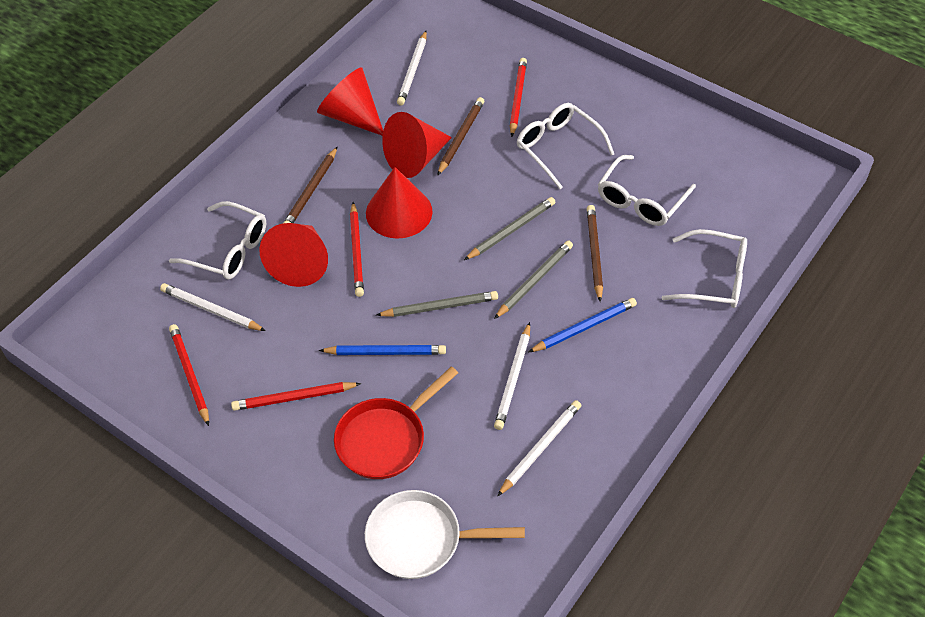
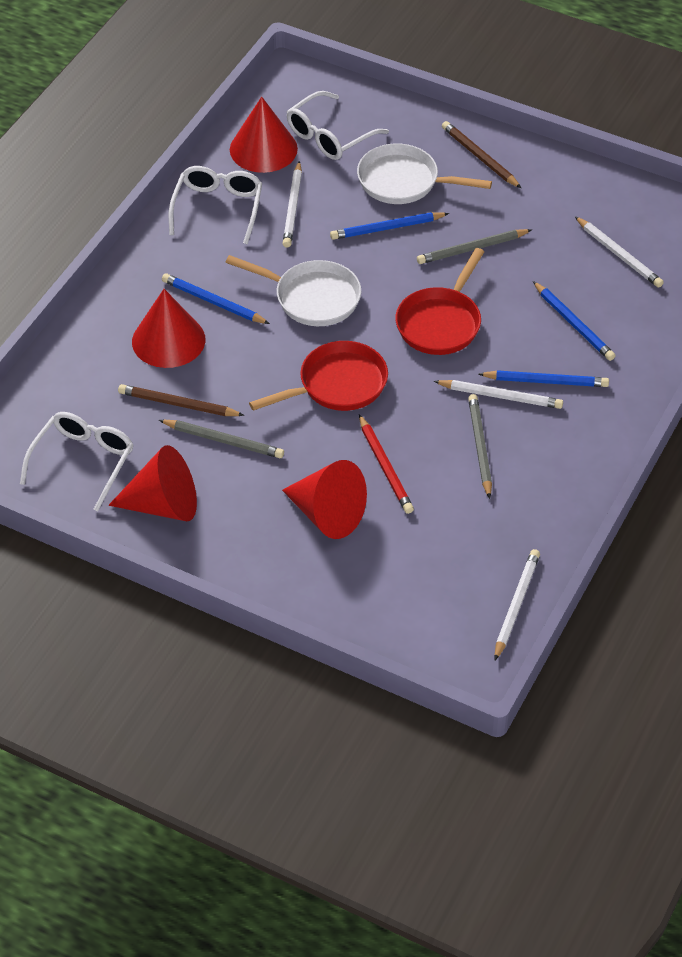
blue pencil: 2 -> 4
brown pencil: 3 -> 2
red pan: 1 -> 2
red pencil: 4 -> 1
white glasses: 4 -> 3
white pan: 1 -> 2

